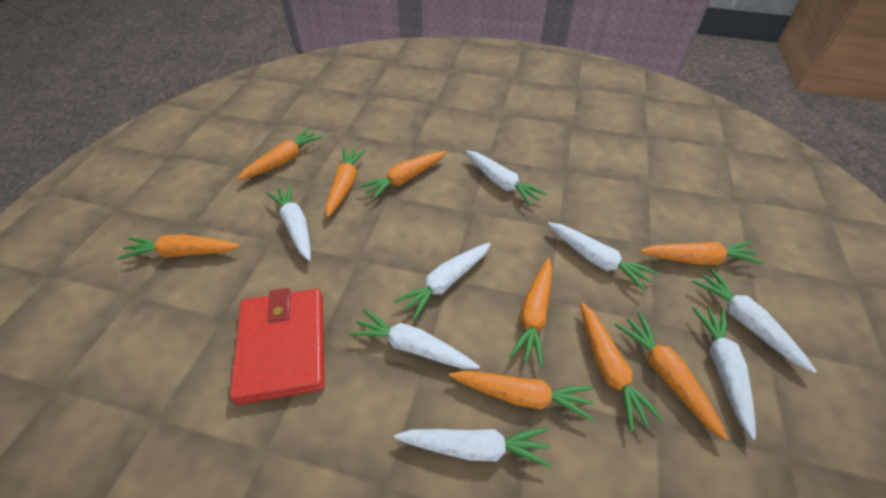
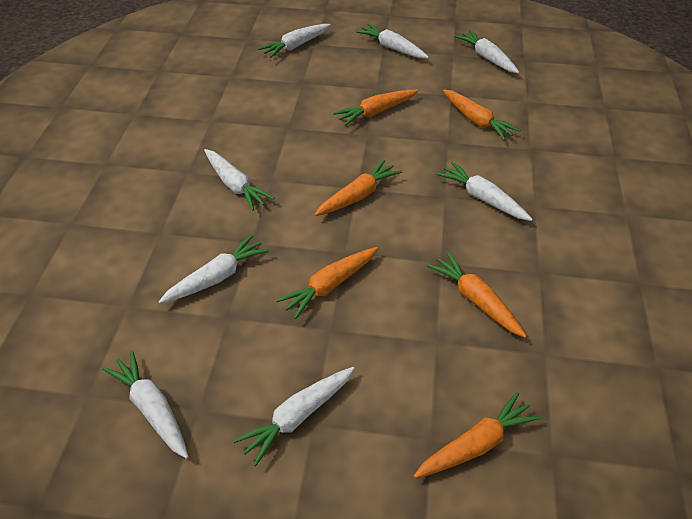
orange carrot: 9 -> 6
red wallet: 1 -> 0

